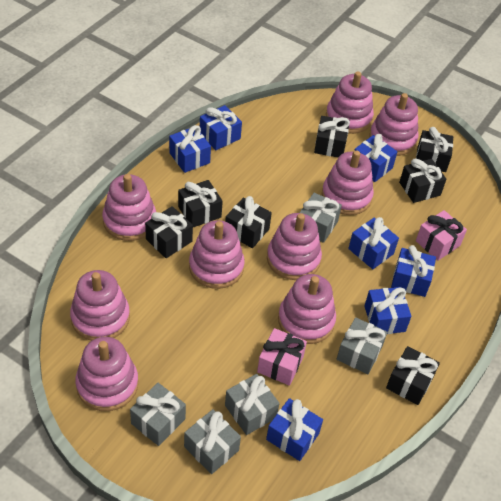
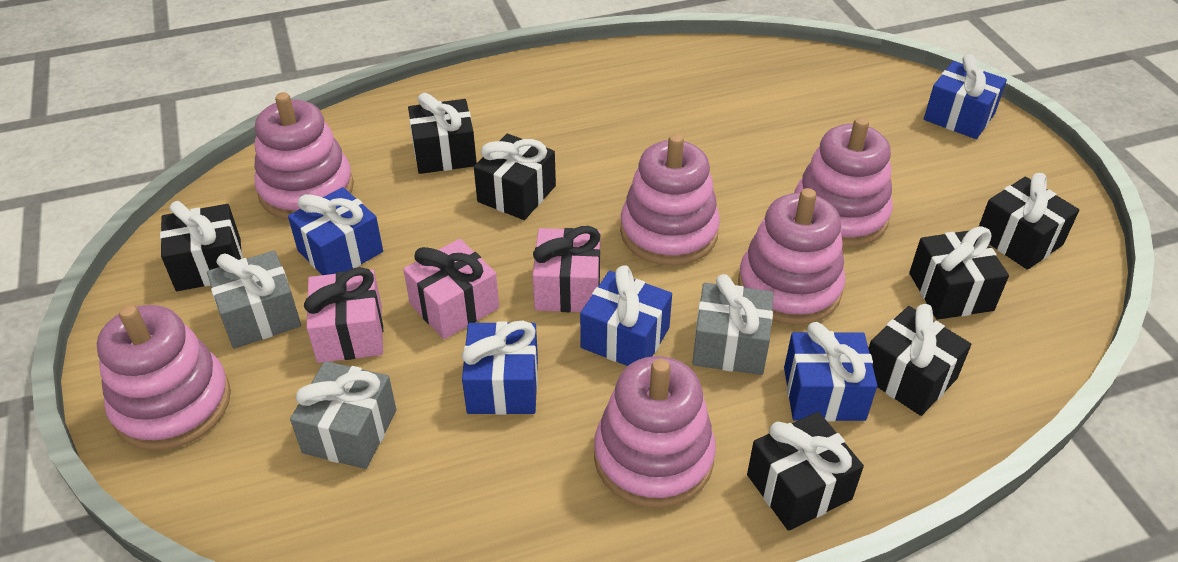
blue gift: 7 -> 5
grey gift: 5 -> 3
pink gift: 2 -> 3
pink stacking toy: 9 -> 6

